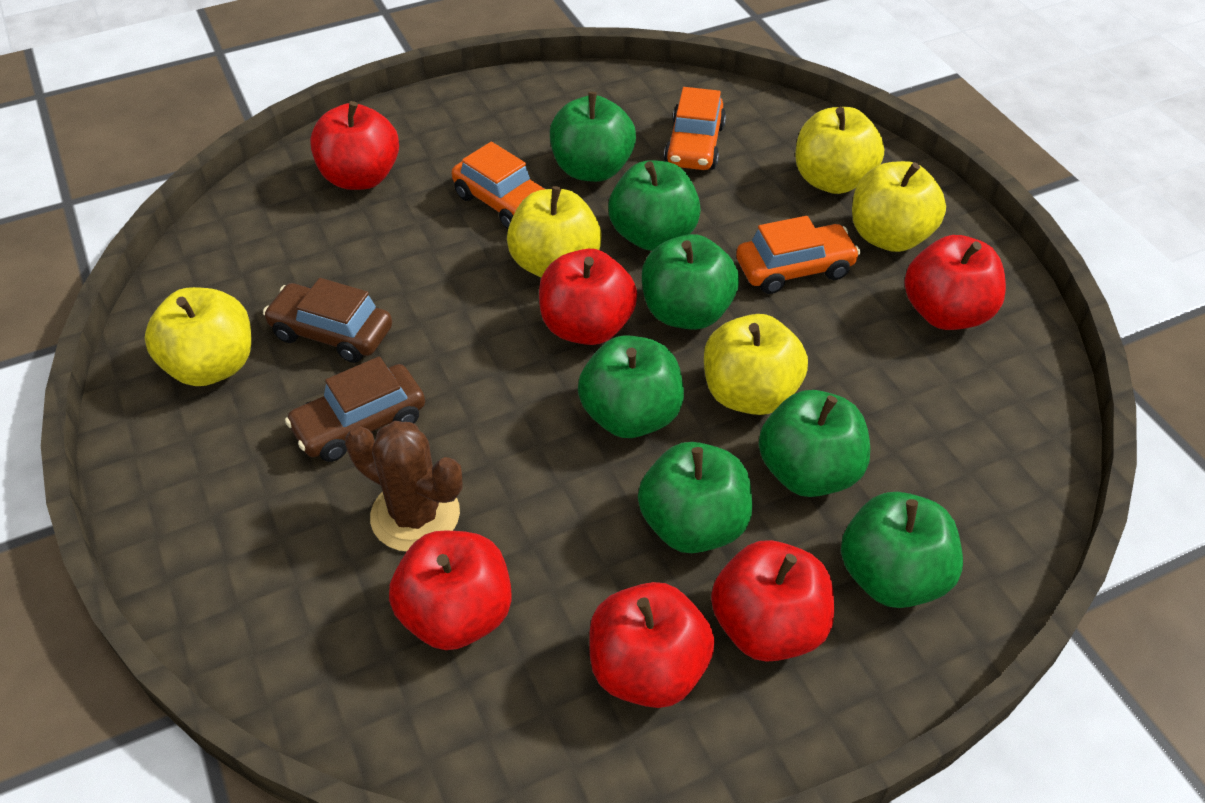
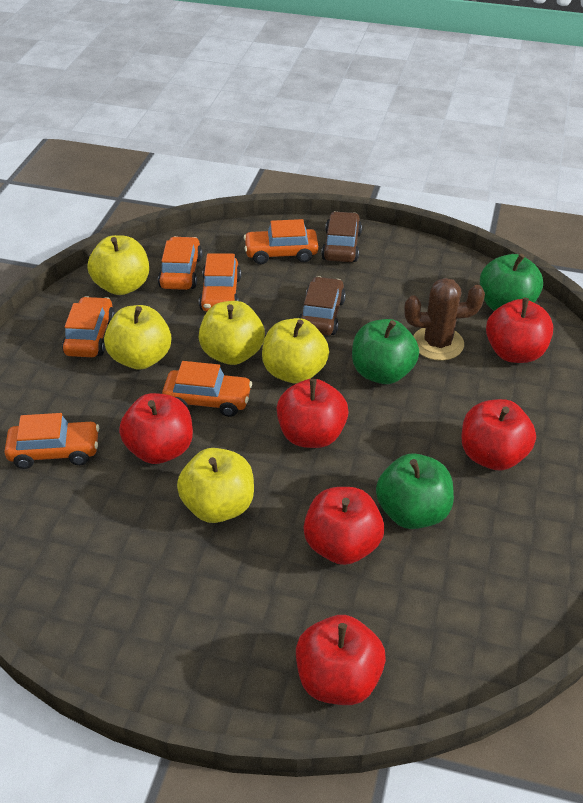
green apple: 7 -> 3
orange car: 3 -> 6

